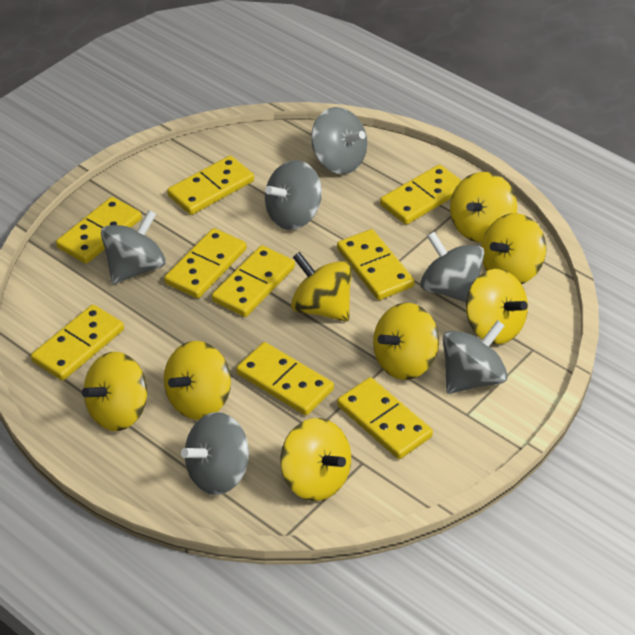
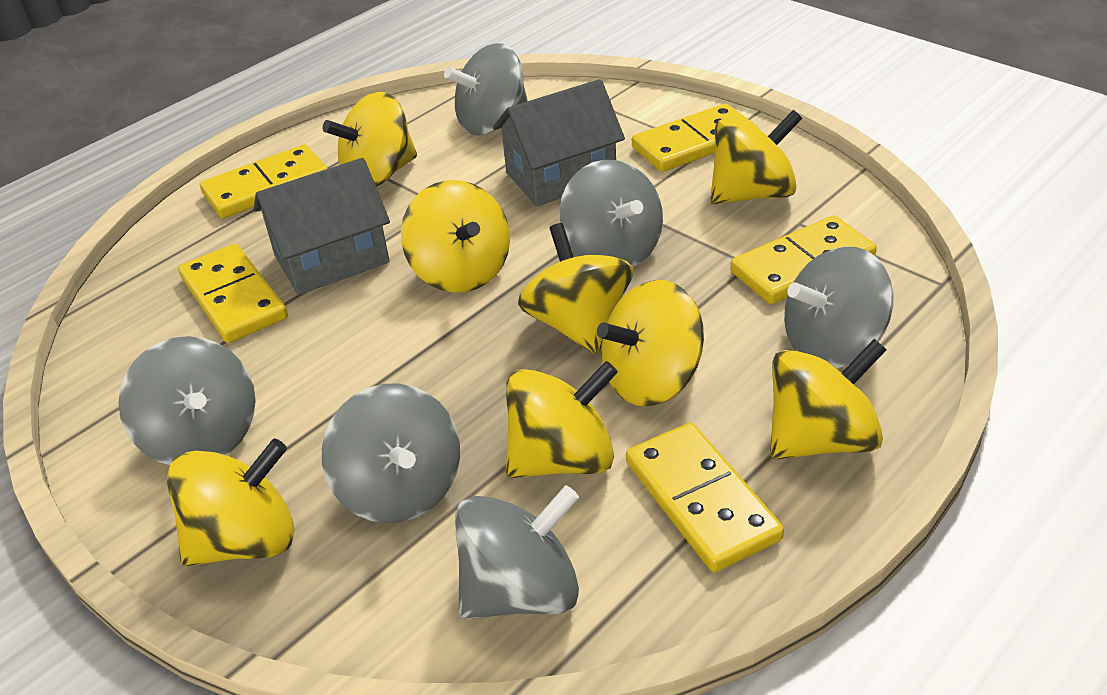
grey house: 0 -> 2
yellow domino: 9 -> 5

